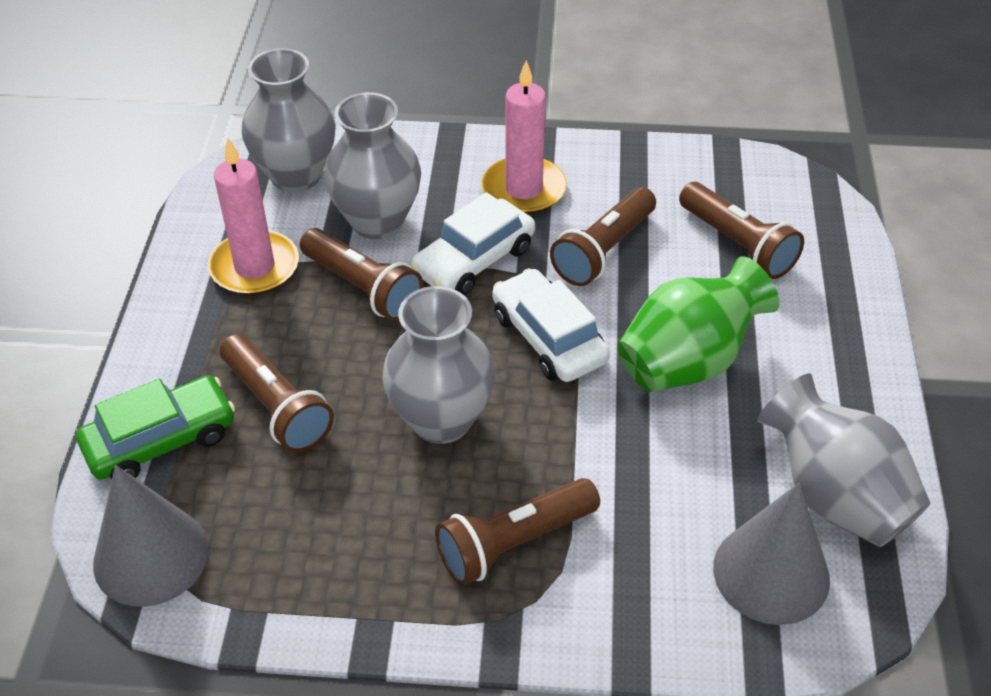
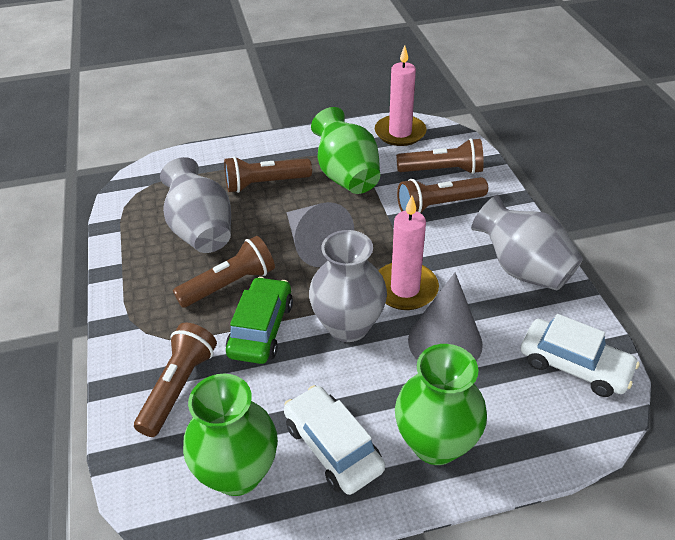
green vase: 1 -> 3
grey vase: 4 -> 3

